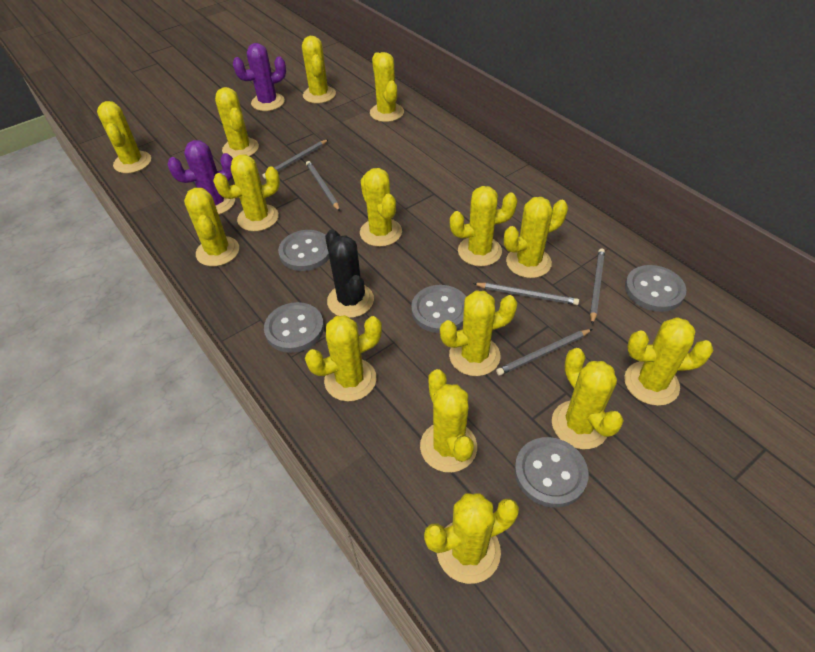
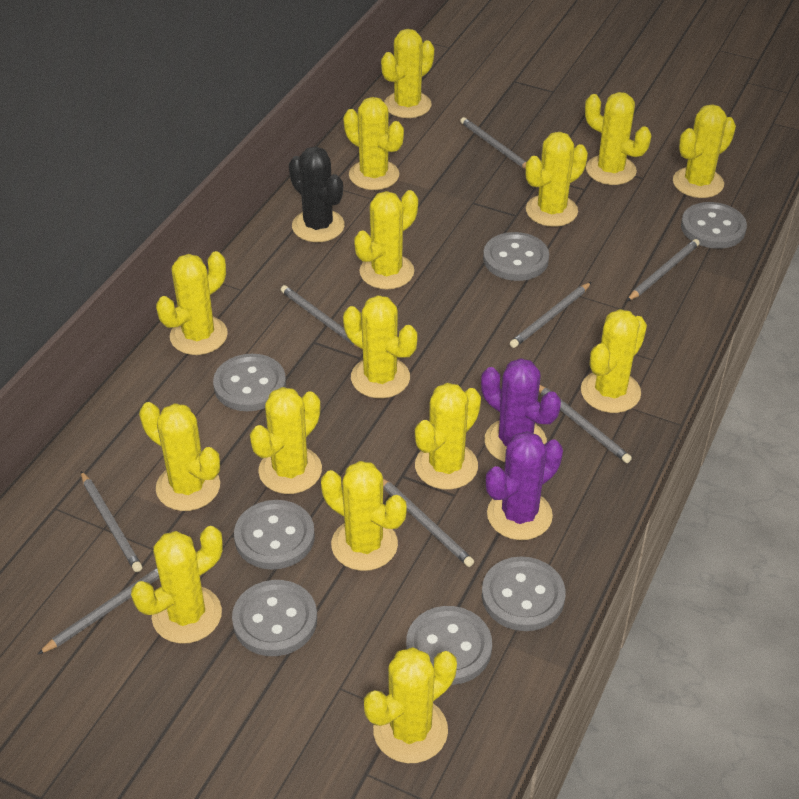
grey button: 5 -> 7
grey pencil: 5 -> 8

